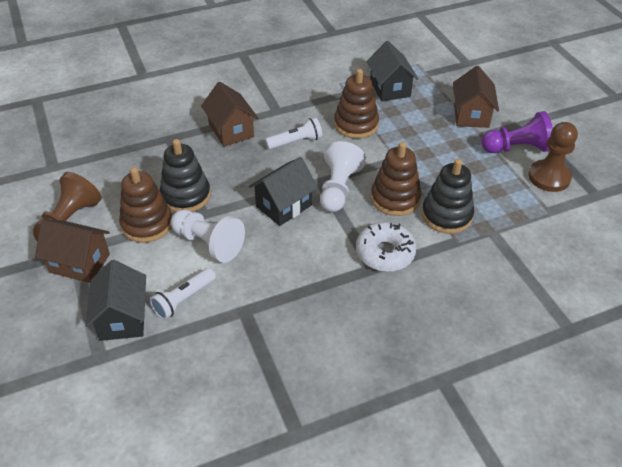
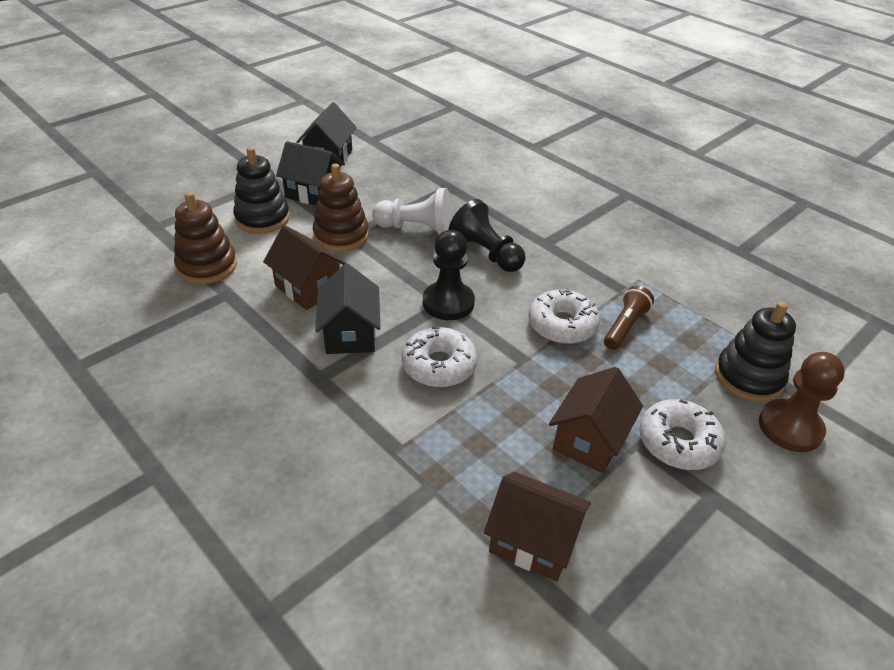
black pawn: 0 -> 2
brown flashlight: 0 -> 1
brown pawn: 2 -> 1
brown stacking toy: 3 -> 2
purple pawn: 1 -> 0
white donut: 1 -> 3
white flashlight: 2 -> 0
white pawn: 2 -> 1

